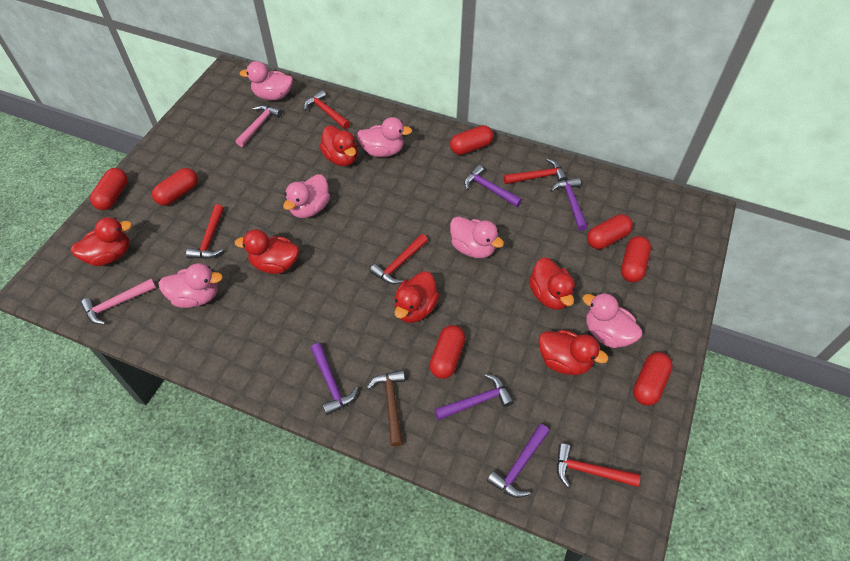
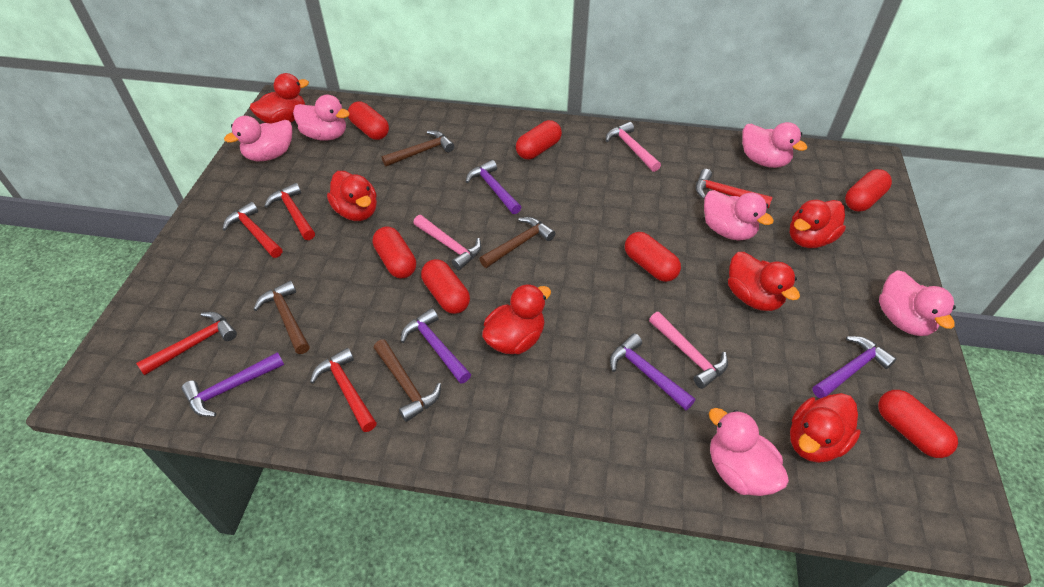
brown hammer: 1 -> 4
pink hammer: 2 -> 3

